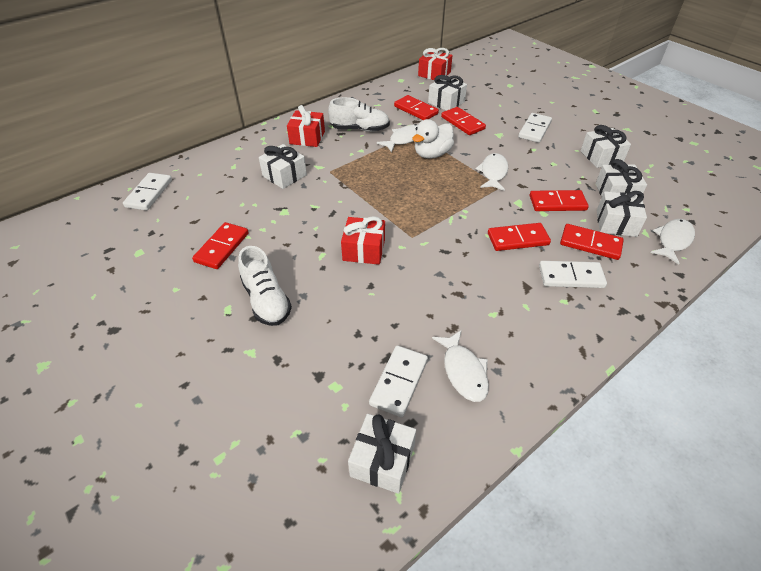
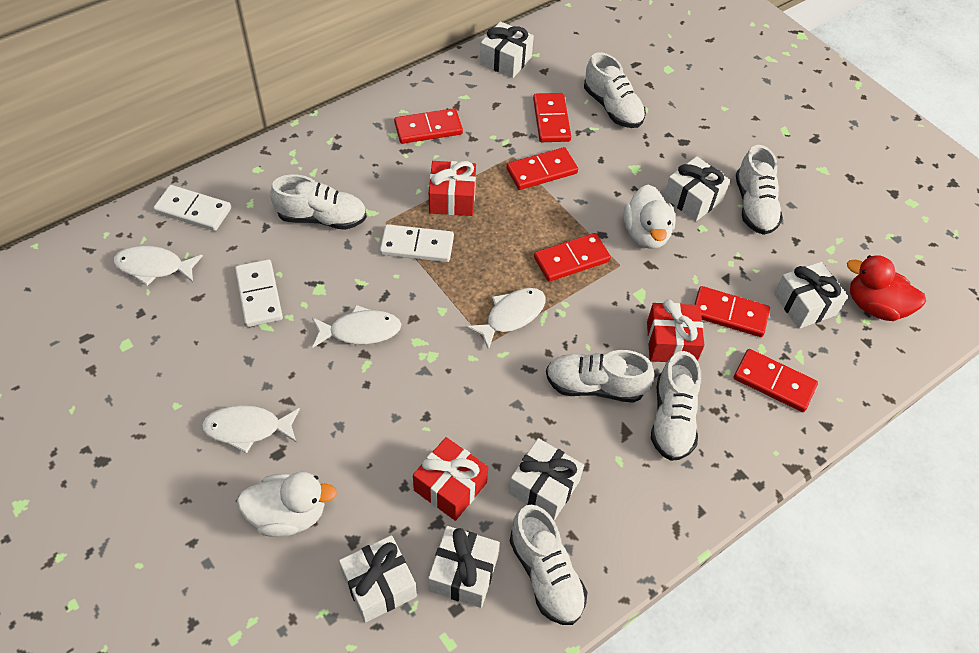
red duck: 0 -> 1
white domino: 4 -> 3
white duck: 1 -> 2
white shoe: 2 -> 6

